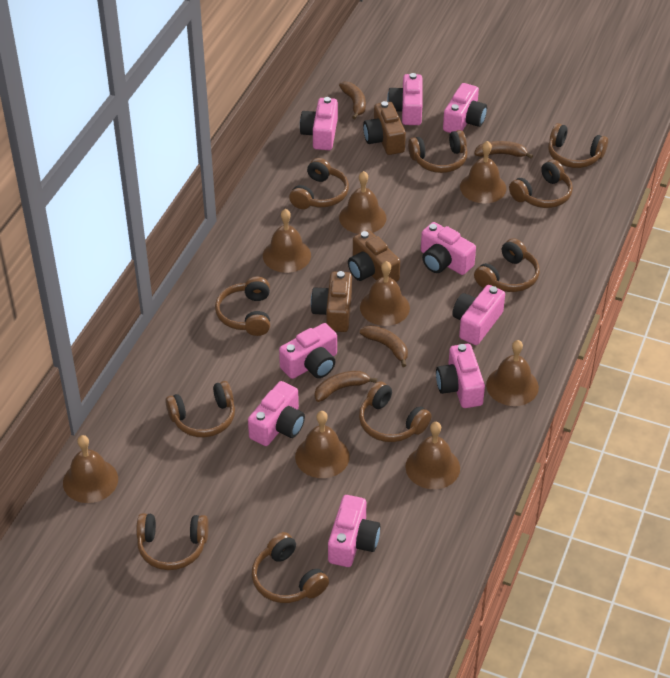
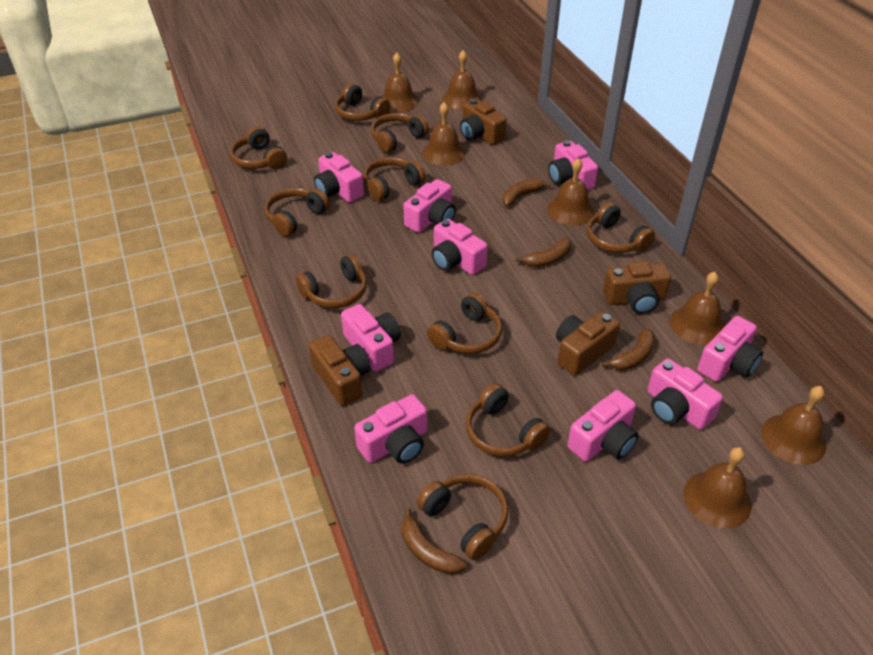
brown bell: 8 -> 7
brown camera: 3 -> 4

